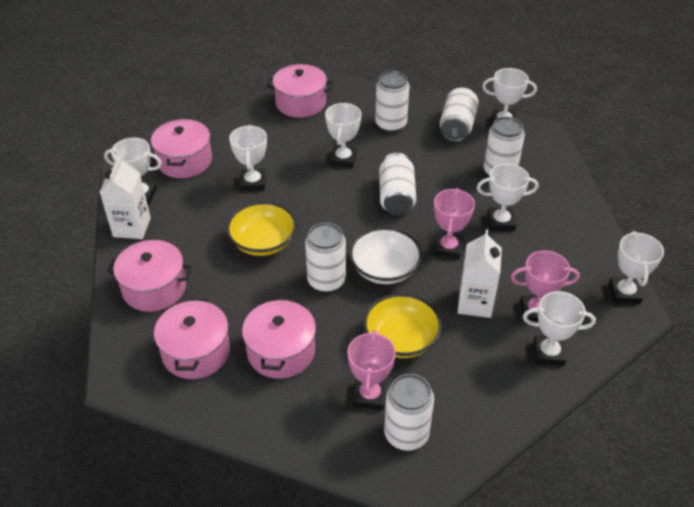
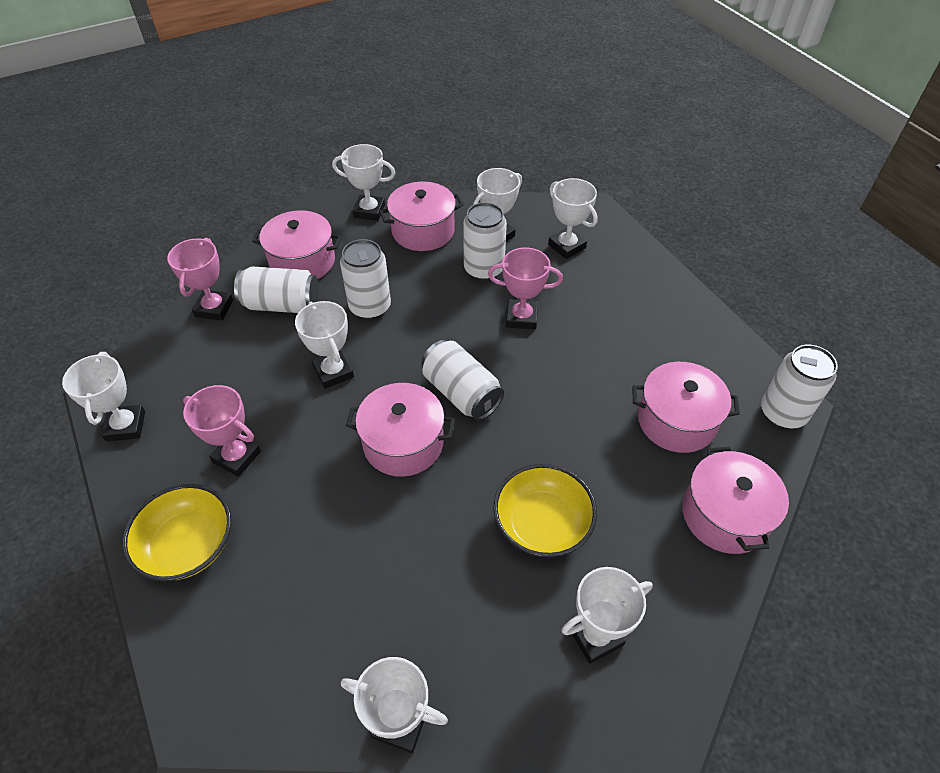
white bowl: 1 -> 0
white can: 6 -> 5
white carton: 2 -> 0

